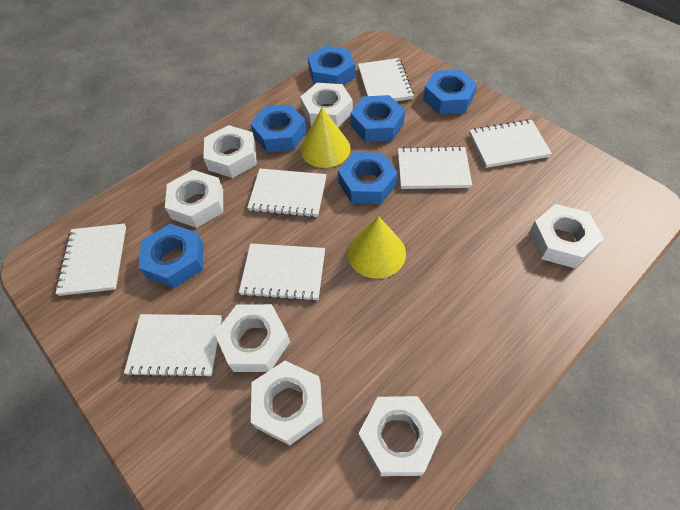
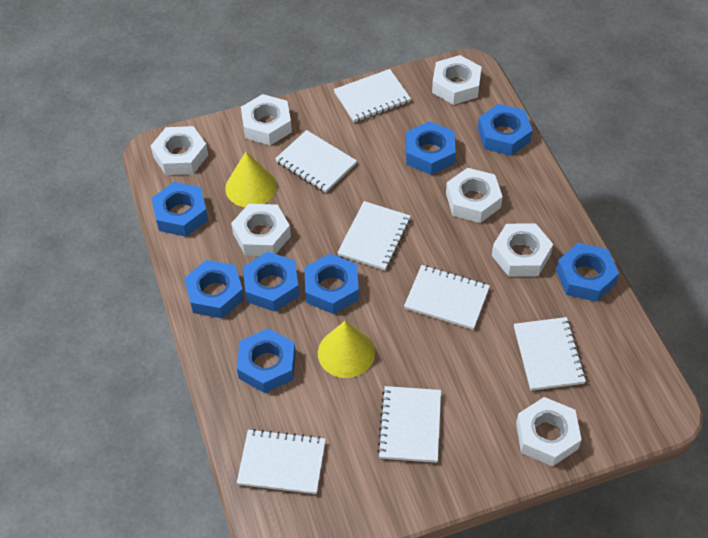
blue nut: 6 -> 8

